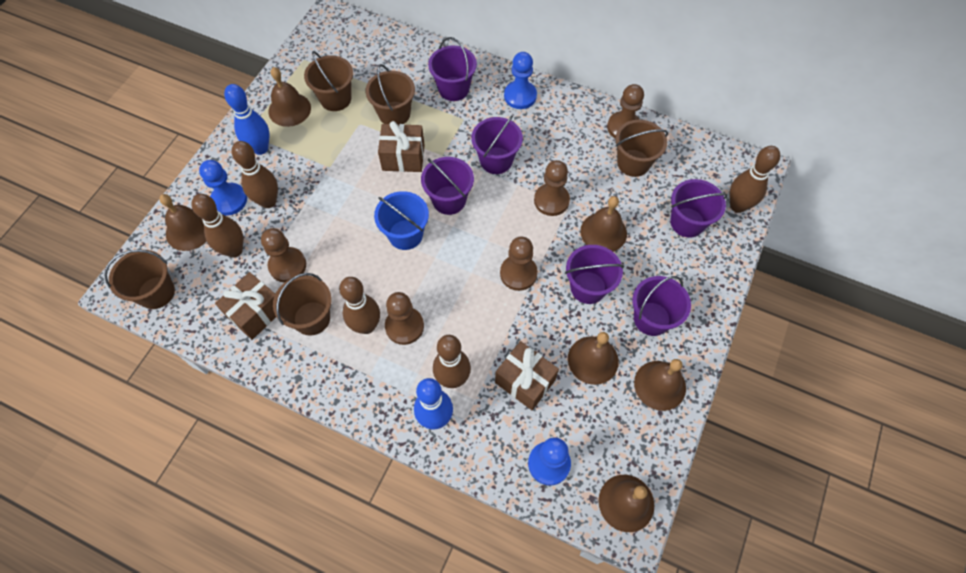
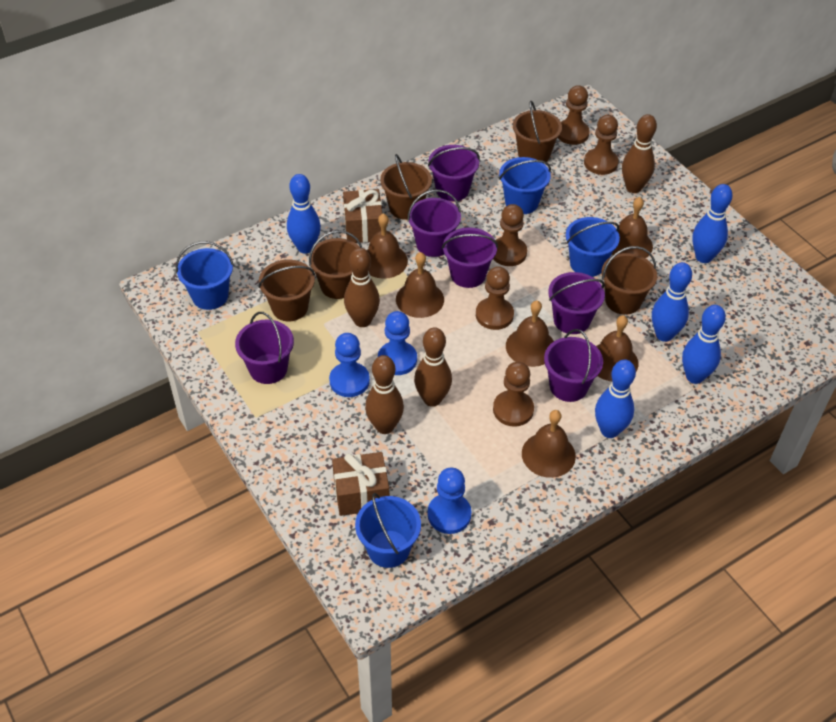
blue bowling pin: 2 -> 5
blue bucket: 1 -> 4
brown bowling pin: 5 -> 4
brown gift: 3 -> 2

